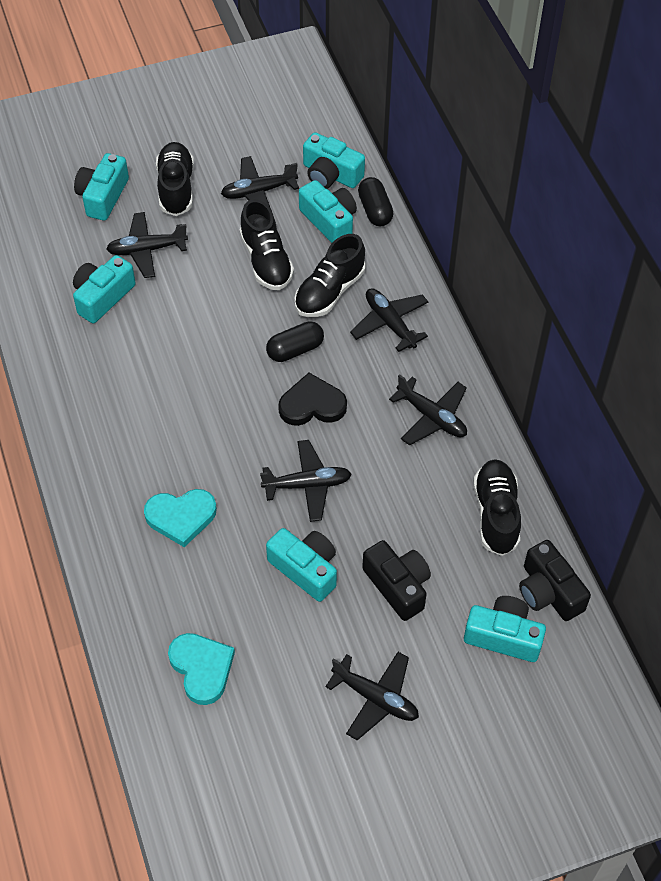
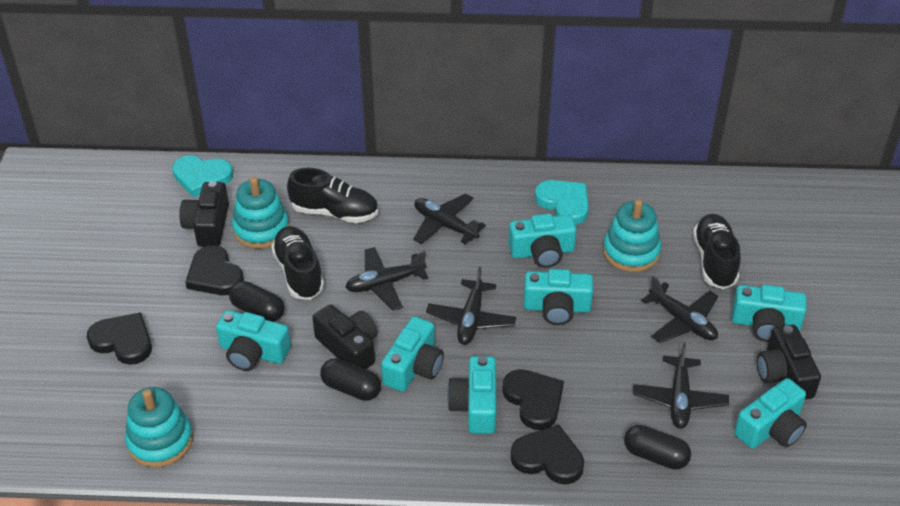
black camera: 2 -> 3
black capsule: 2 -> 3
black heart: 1 -> 4
black plane: 6 -> 5
black shoe: 4 -> 3
turquoise camera: 6 -> 7
turquoise stacking toy: 0 -> 3

